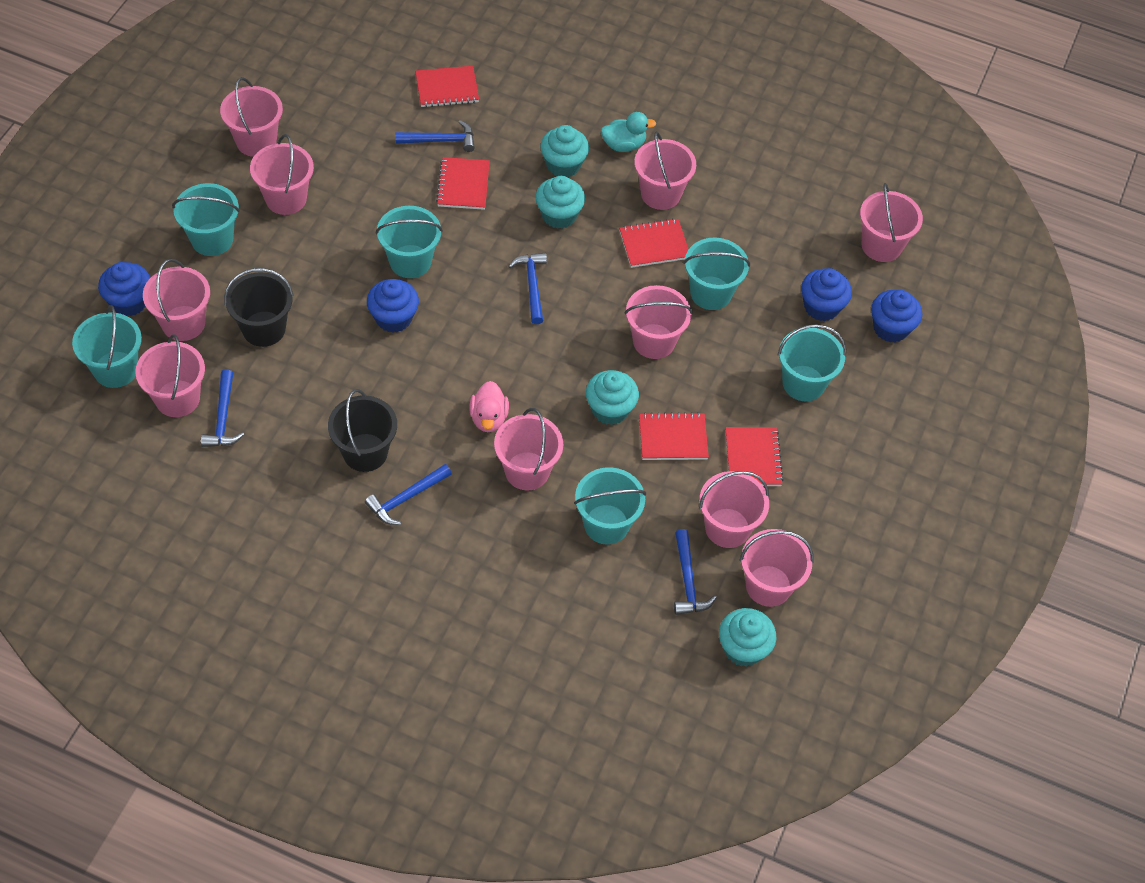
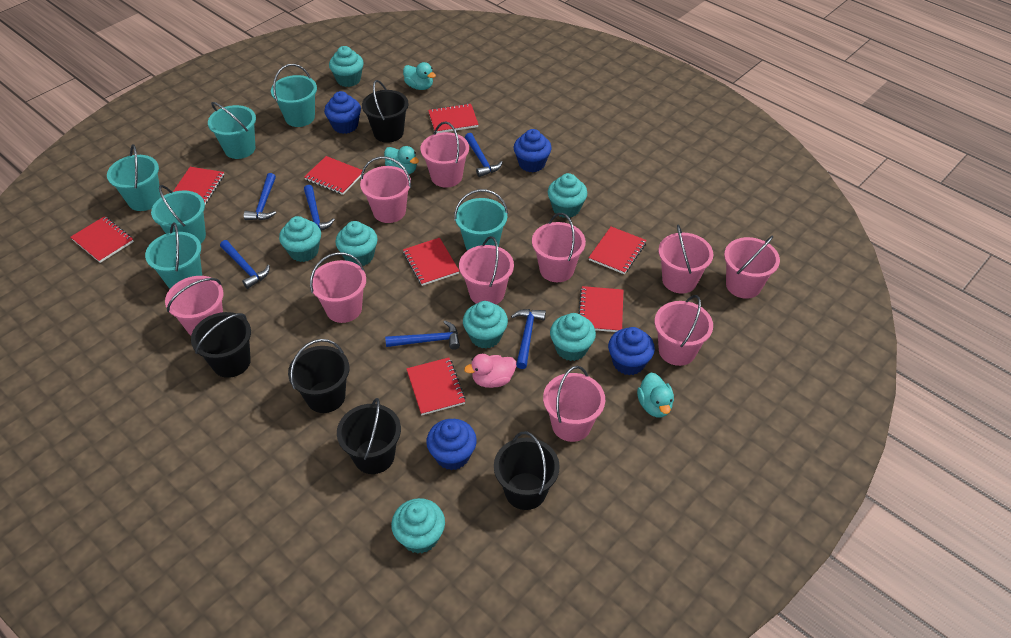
black bucket: 2 -> 5
blue hammer: 5 -> 6
red notebook: 5 -> 8
turquoise cupcake: 4 -> 7
turquoise duck: 1 -> 3

